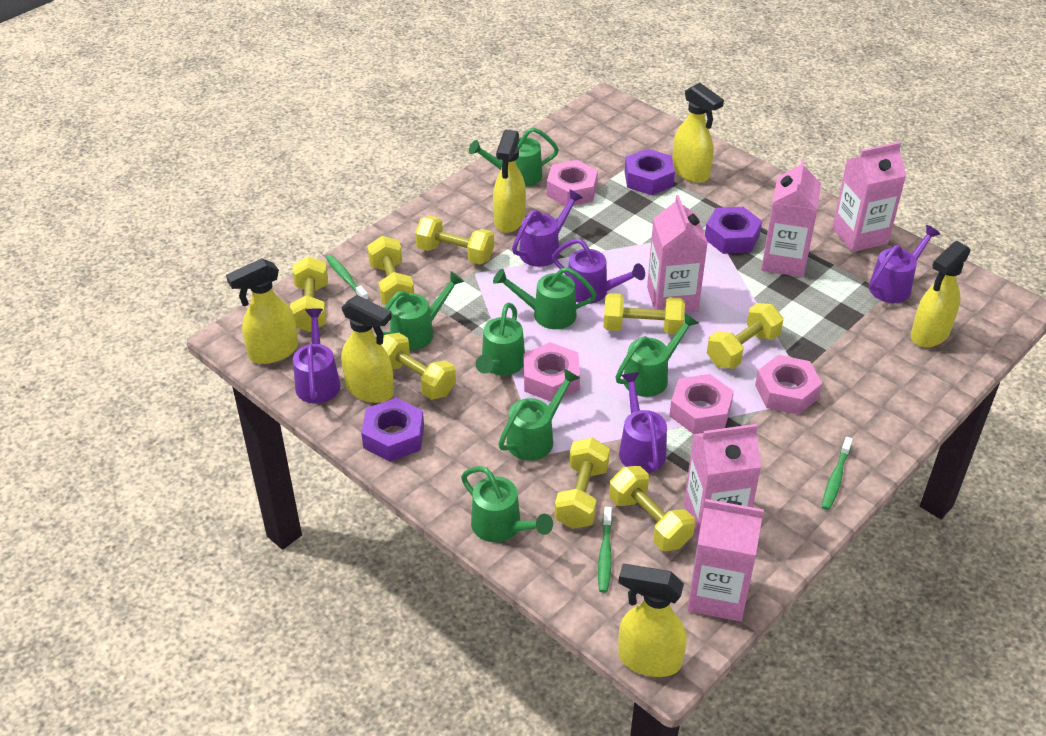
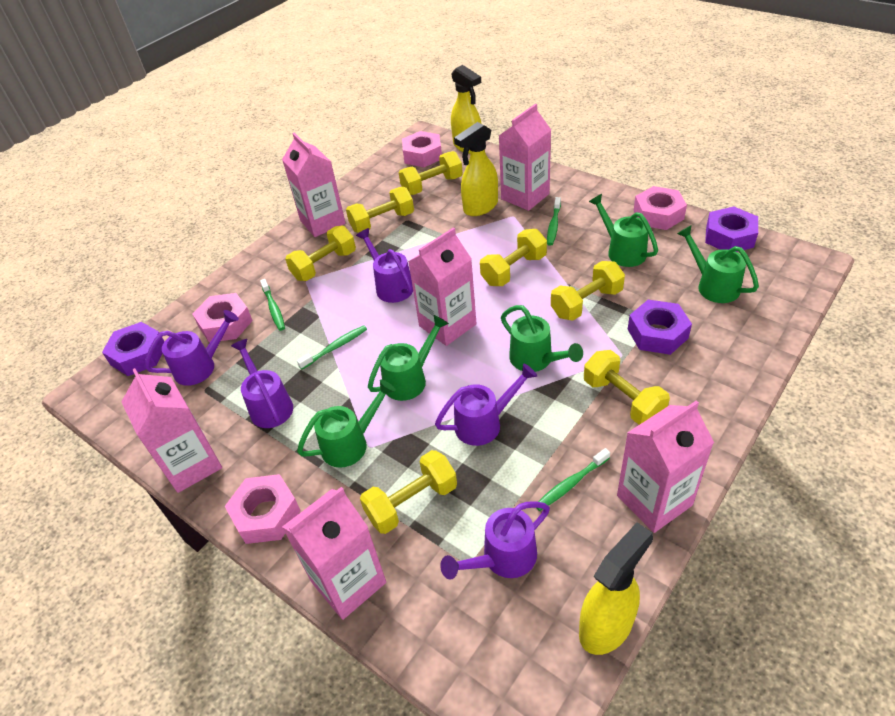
green toothbrush: 3 -> 4
green watering can: 7 -> 5
pink carton: 5 -> 6
yellow dumbbell: 8 -> 7
yellow spray bottle: 6 -> 3

